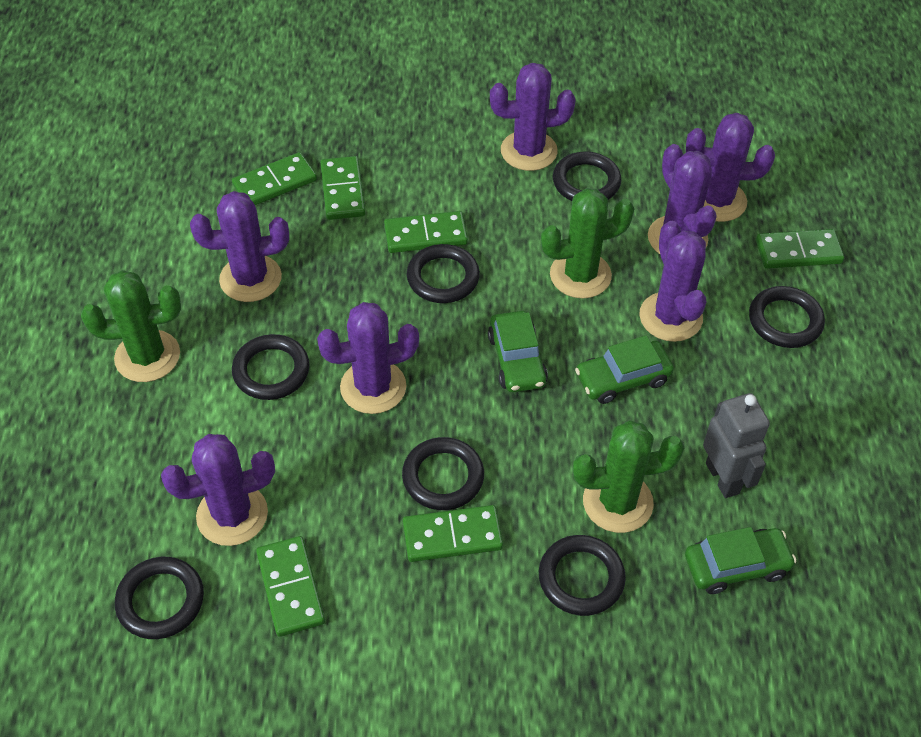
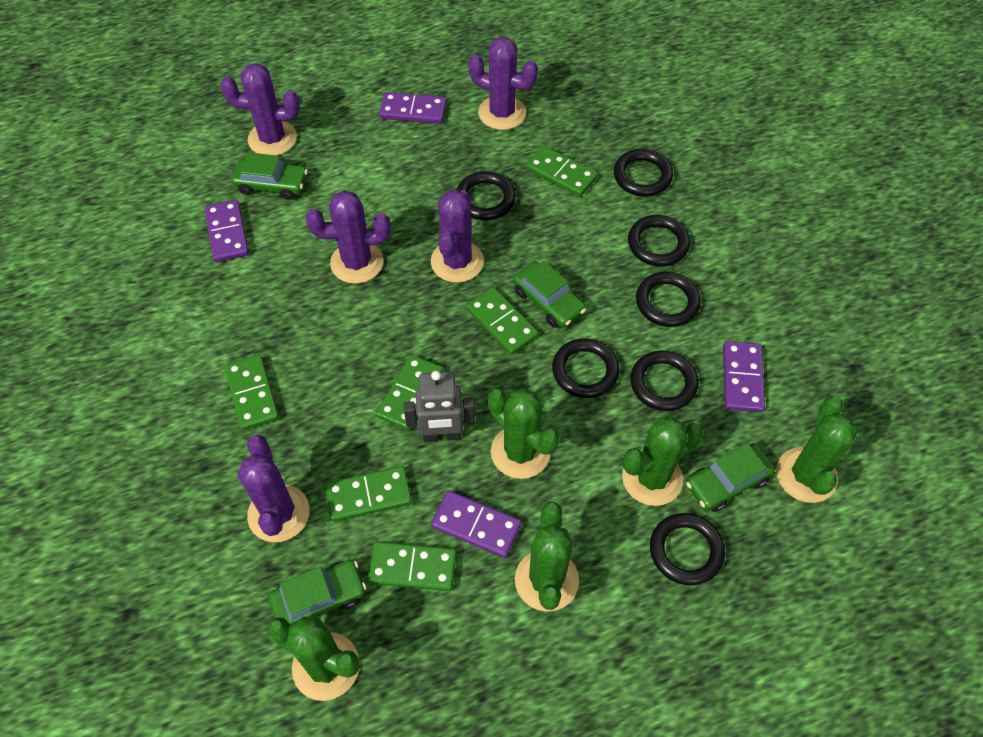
green cactus: 3 -> 5
green car: 3 -> 4
purple cactus: 7 -> 5
purple domino: 0 -> 4

